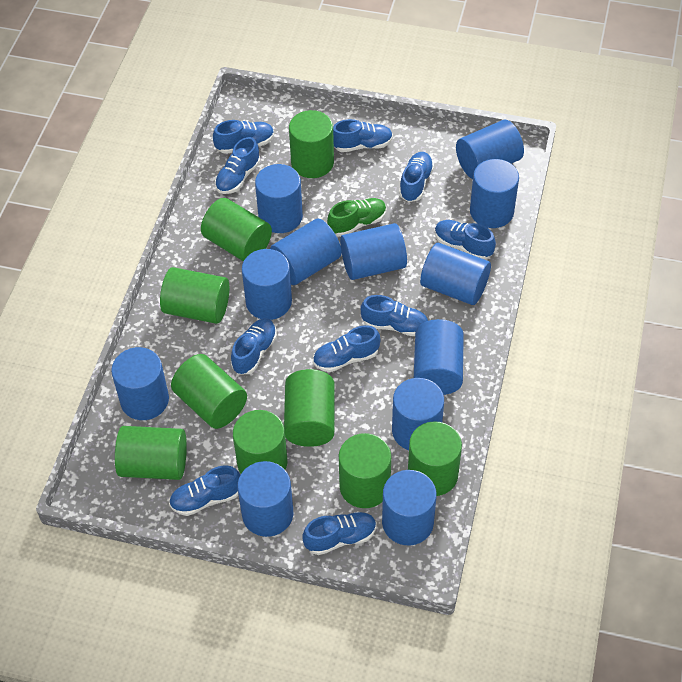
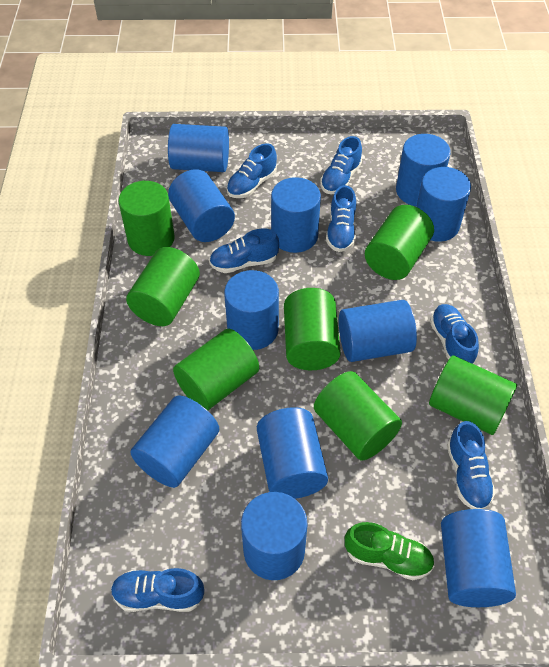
blue cylinder: 12 -> 11
blue shoe: 10 -> 7
green cylinder: 9 -> 7

